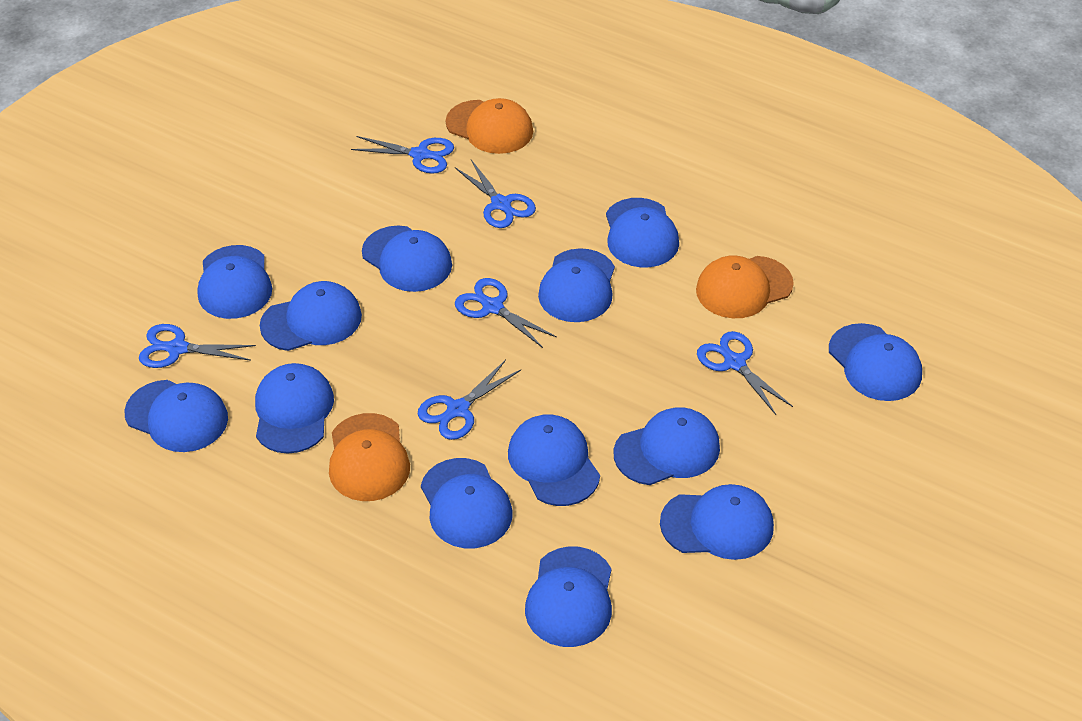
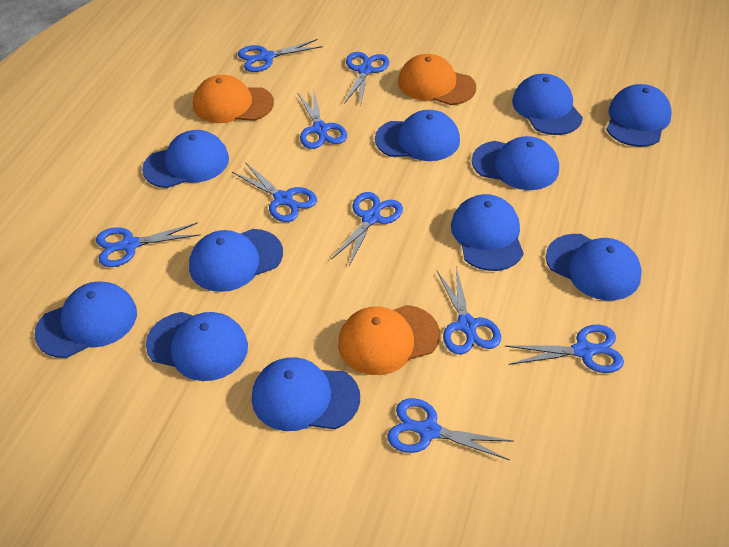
blue cap: 13 -> 11
blue scissors: 6 -> 9

